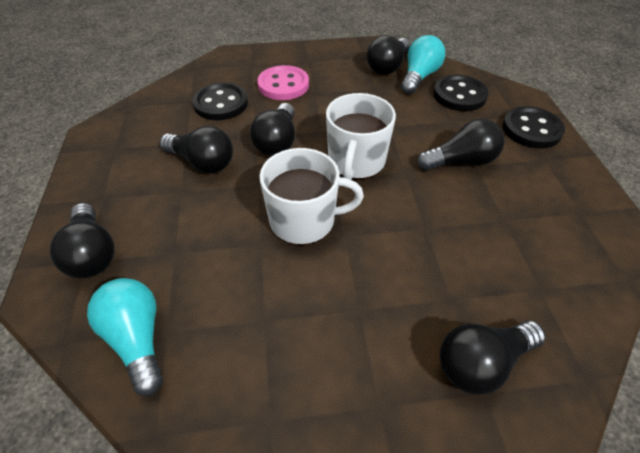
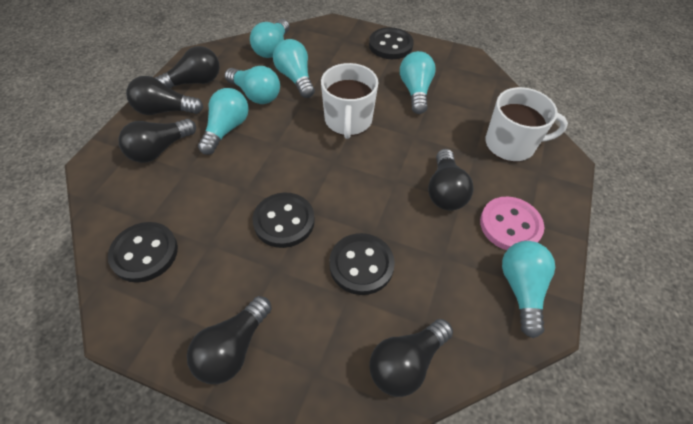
black button: 3 -> 4
turquoise light bulb: 2 -> 6

